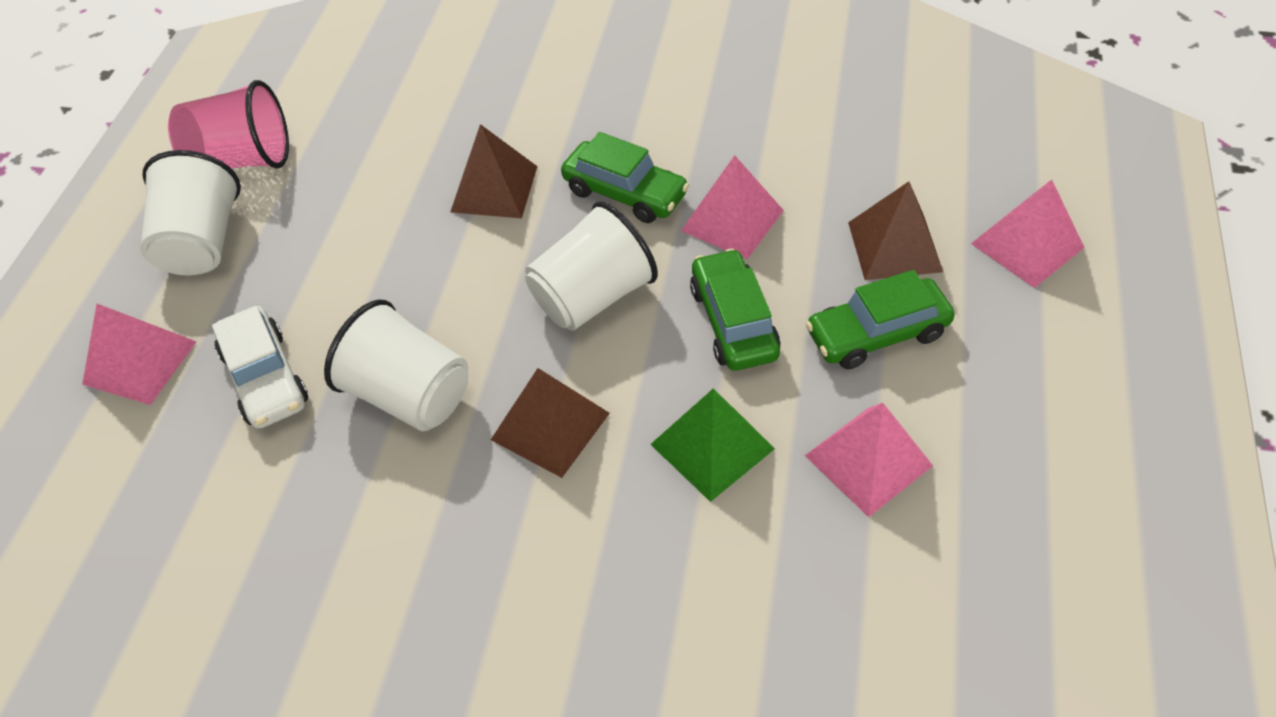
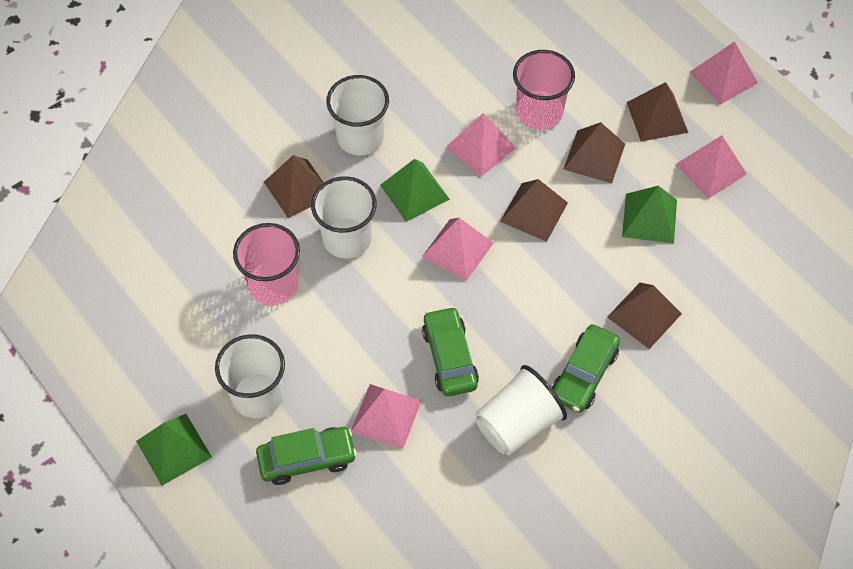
brown pyramid: 3 -> 5
green pyramid: 1 -> 3
pink cup: 1 -> 2
pink pyramid: 4 -> 5
white car: 1 -> 0
white cup: 3 -> 4

